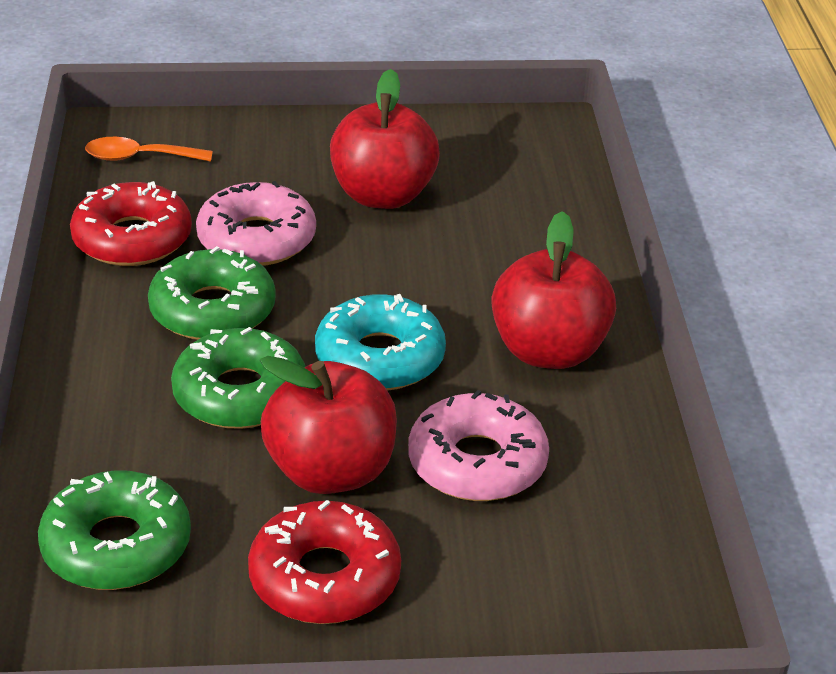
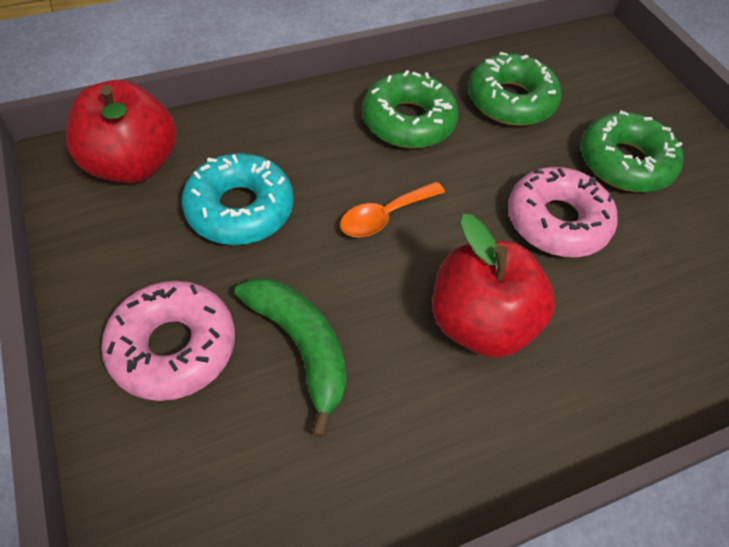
green banana: 0 -> 1
red apple: 3 -> 2
red donut: 2 -> 0

